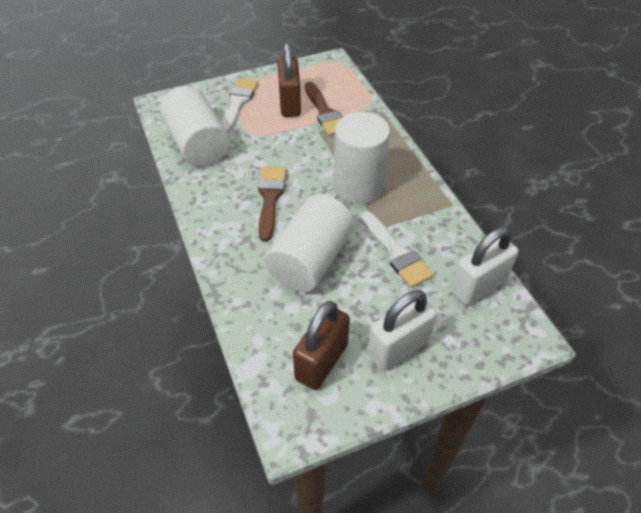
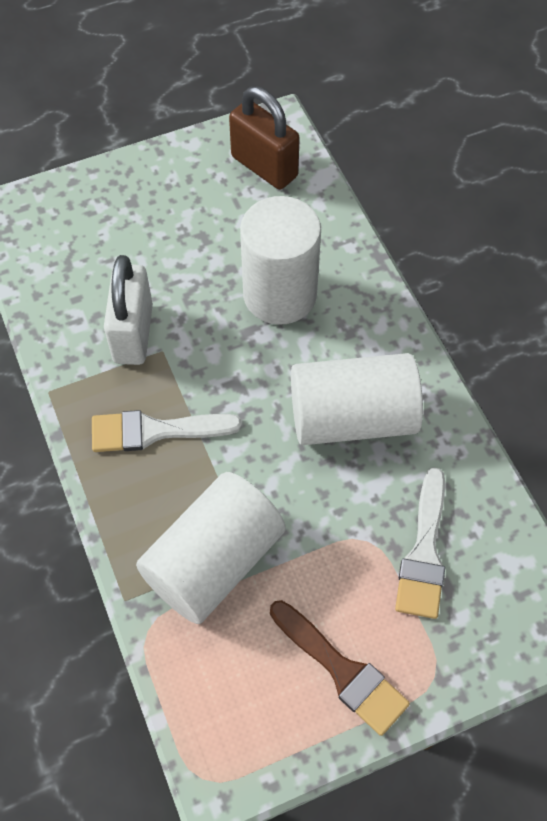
brown brush: 2 -> 1
brown padlock: 2 -> 1
white padlock: 2 -> 1

